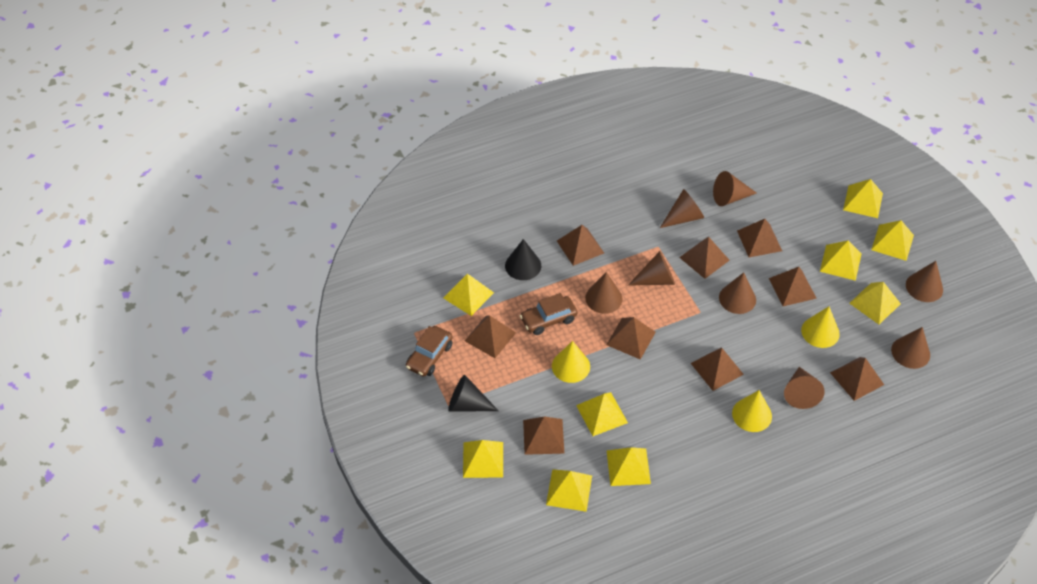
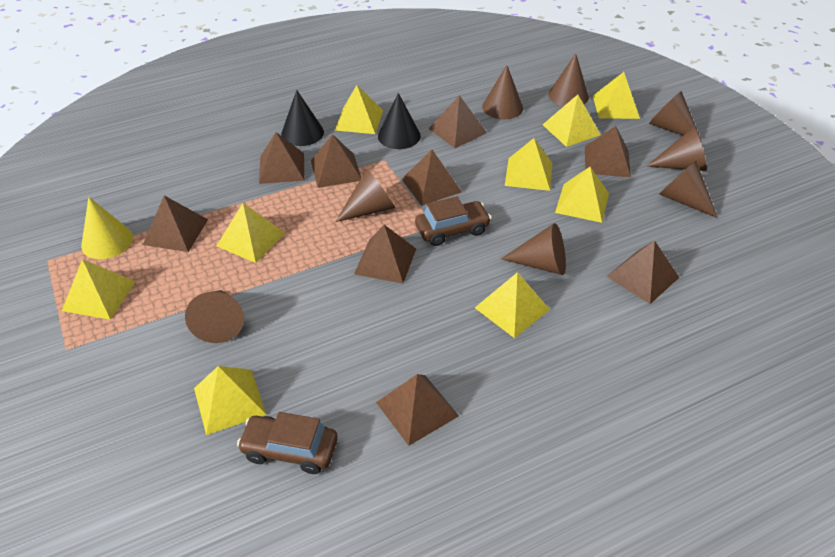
yellow cone: 3 -> 1

